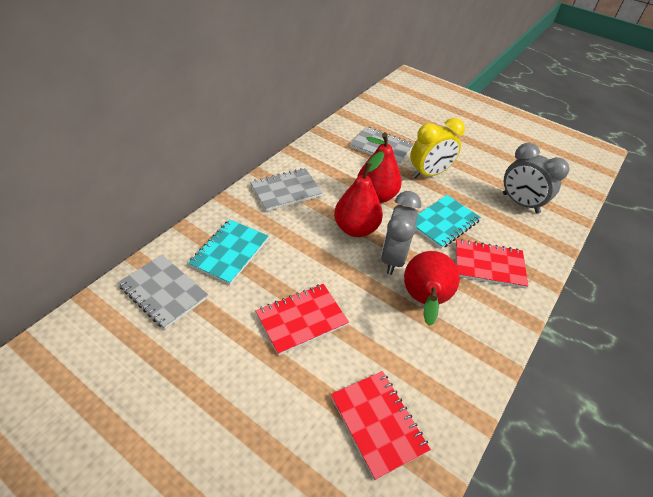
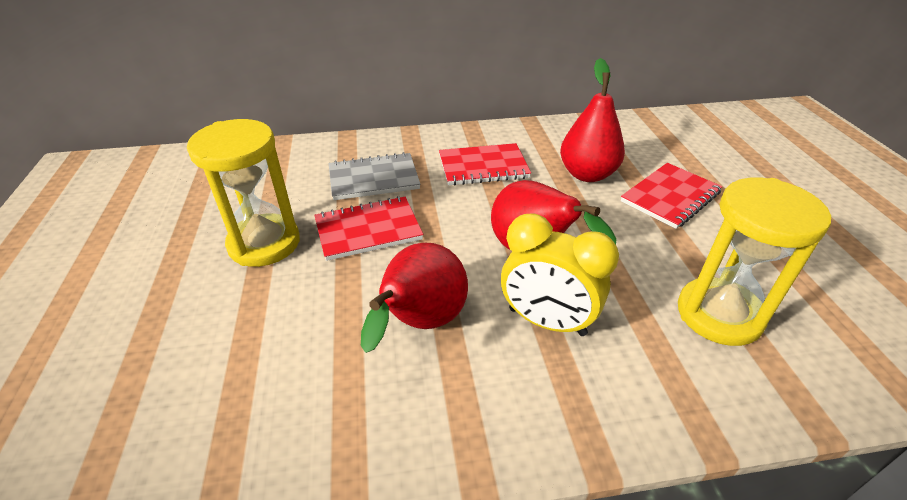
grey clock: 2 -> 0
grey notebook: 3 -> 1
turquoise notebook: 2 -> 0
yellow hourglass: 0 -> 2

